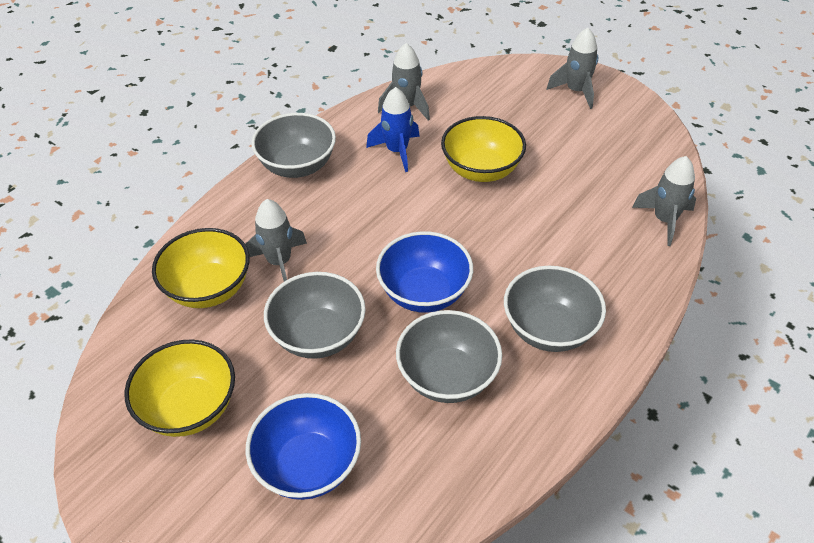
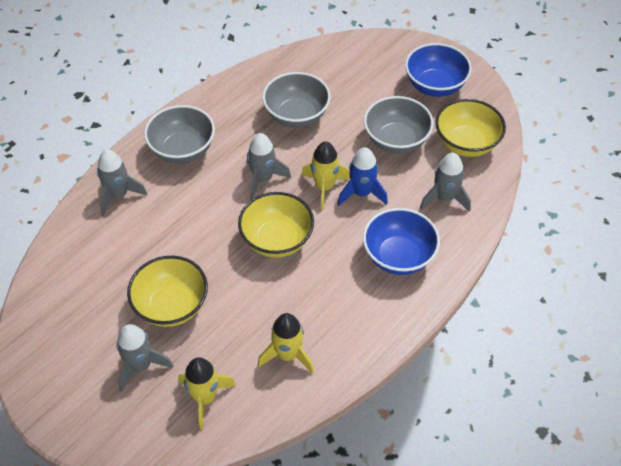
grey bowl: 4 -> 3
yellow rocket: 0 -> 3

